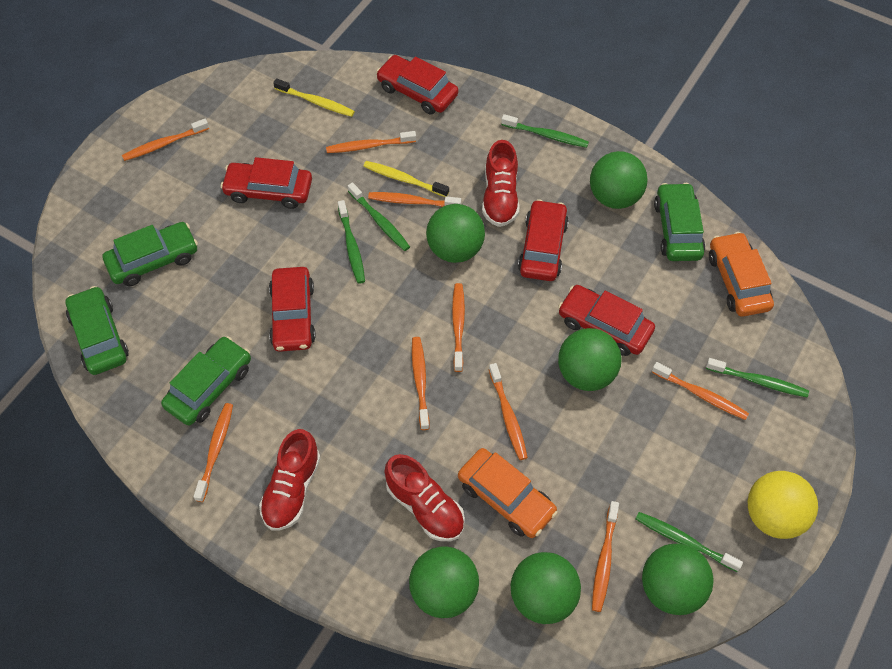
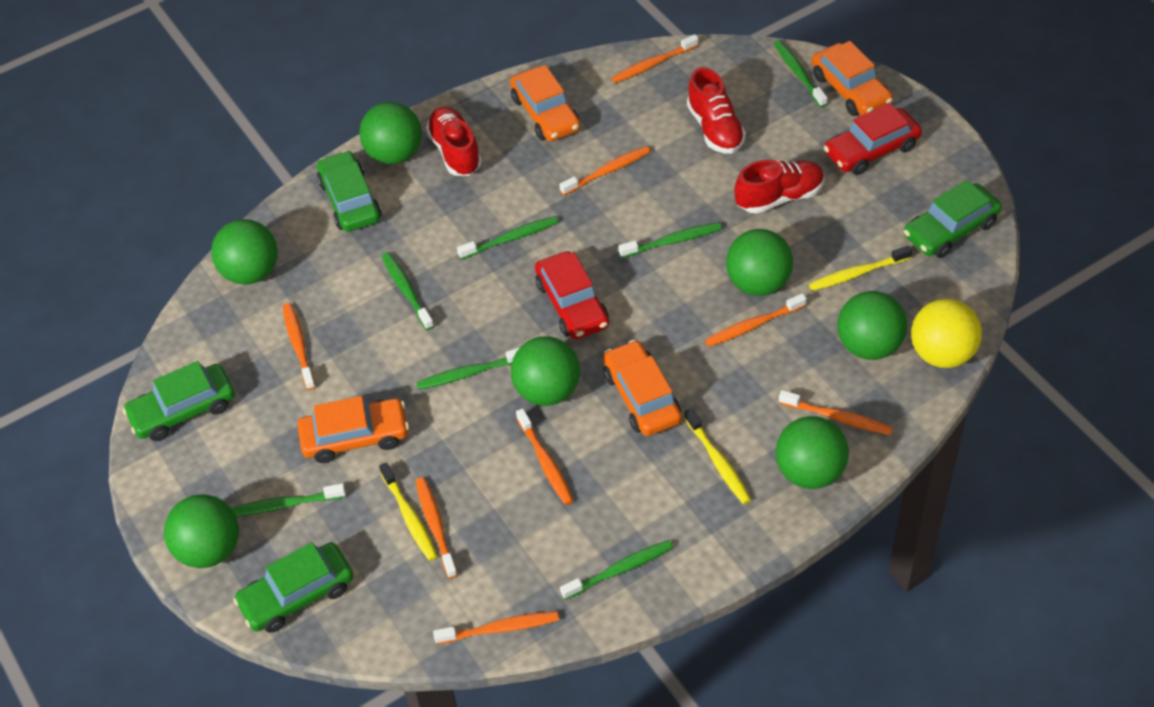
green ball: 6 -> 7
green toothbrush: 5 -> 7
orange car: 2 -> 4
orange toothbrush: 9 -> 8
red car: 5 -> 2
yellow toothbrush: 2 -> 3

